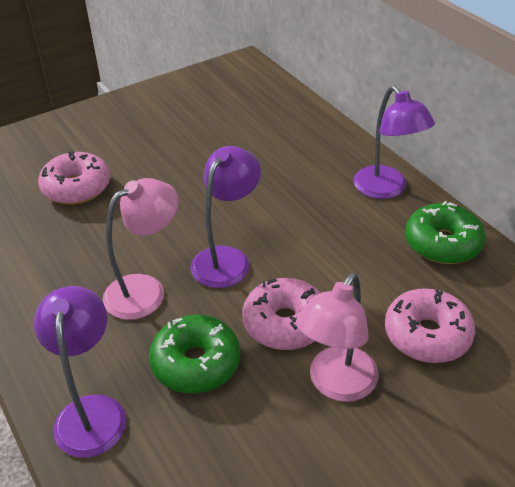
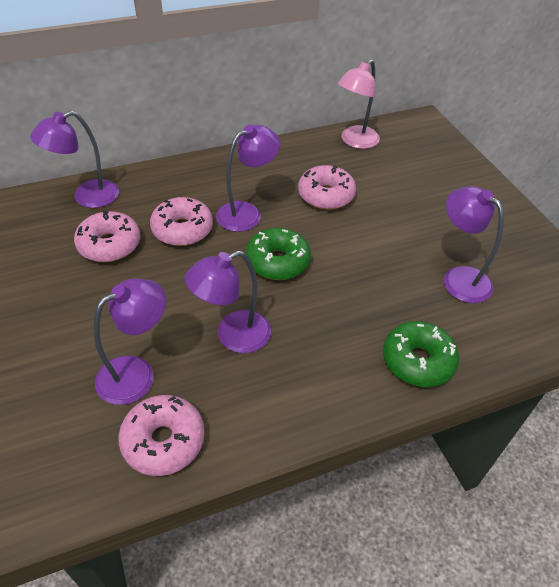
pink donut: 3 -> 4
pink lamp: 2 -> 1
purple lamp: 3 -> 5

